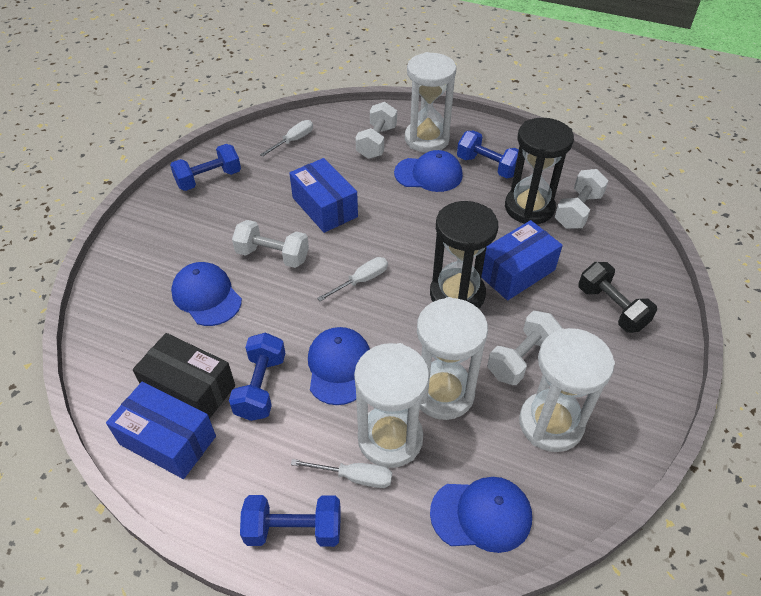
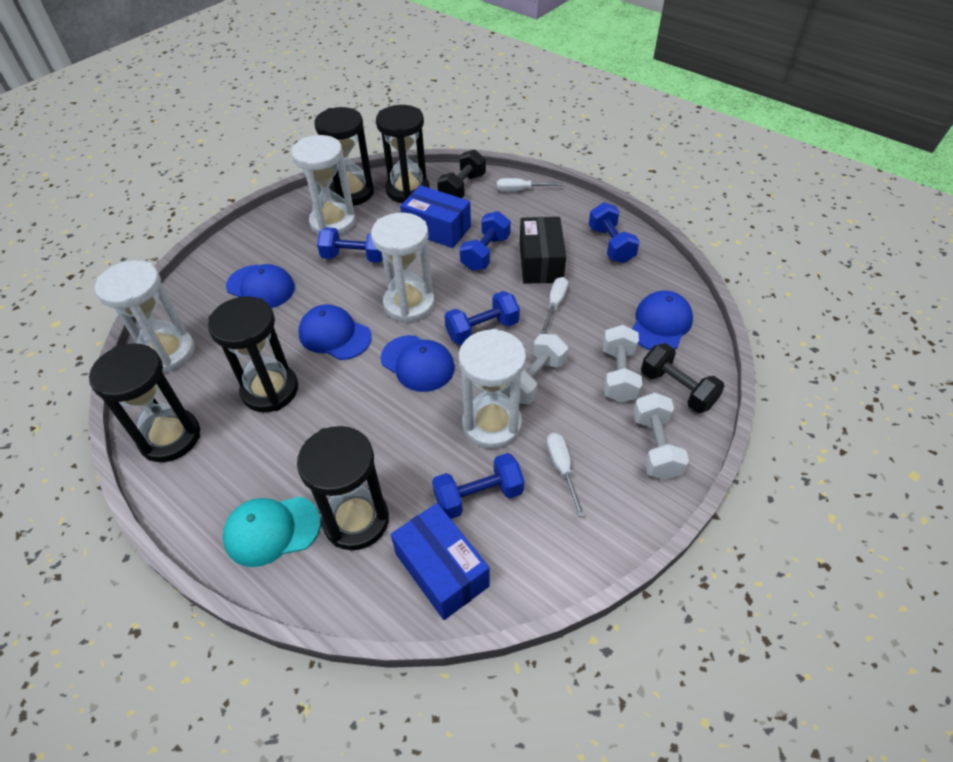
black dumbbell: 1 -> 2
black hourglass: 2 -> 5
blue box: 3 -> 2
blue dumbbell: 4 -> 5
turquoise cap: 0 -> 1
white dumbbell: 4 -> 3

